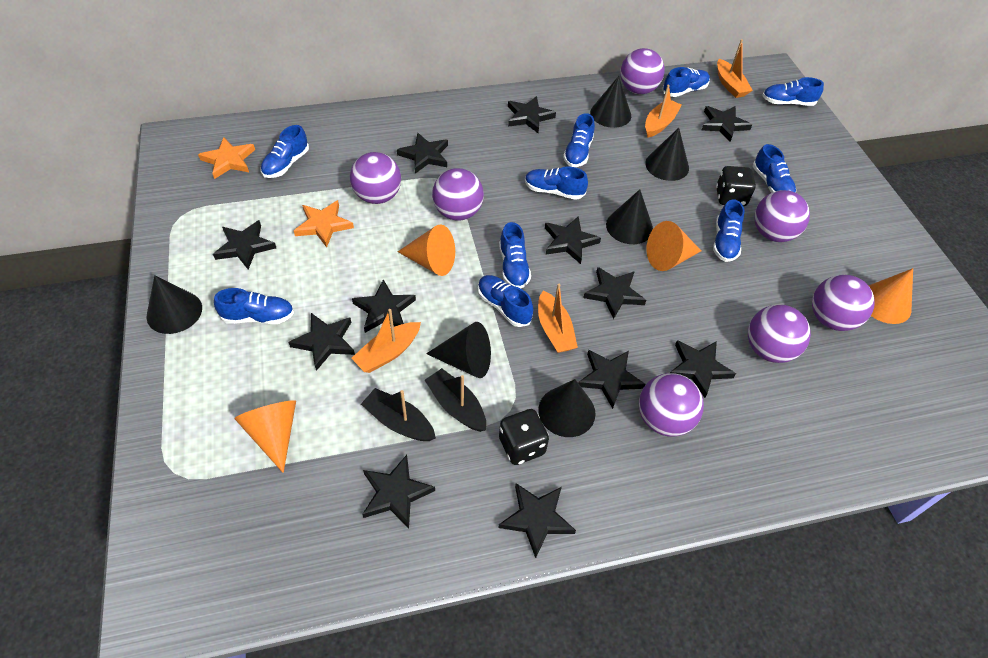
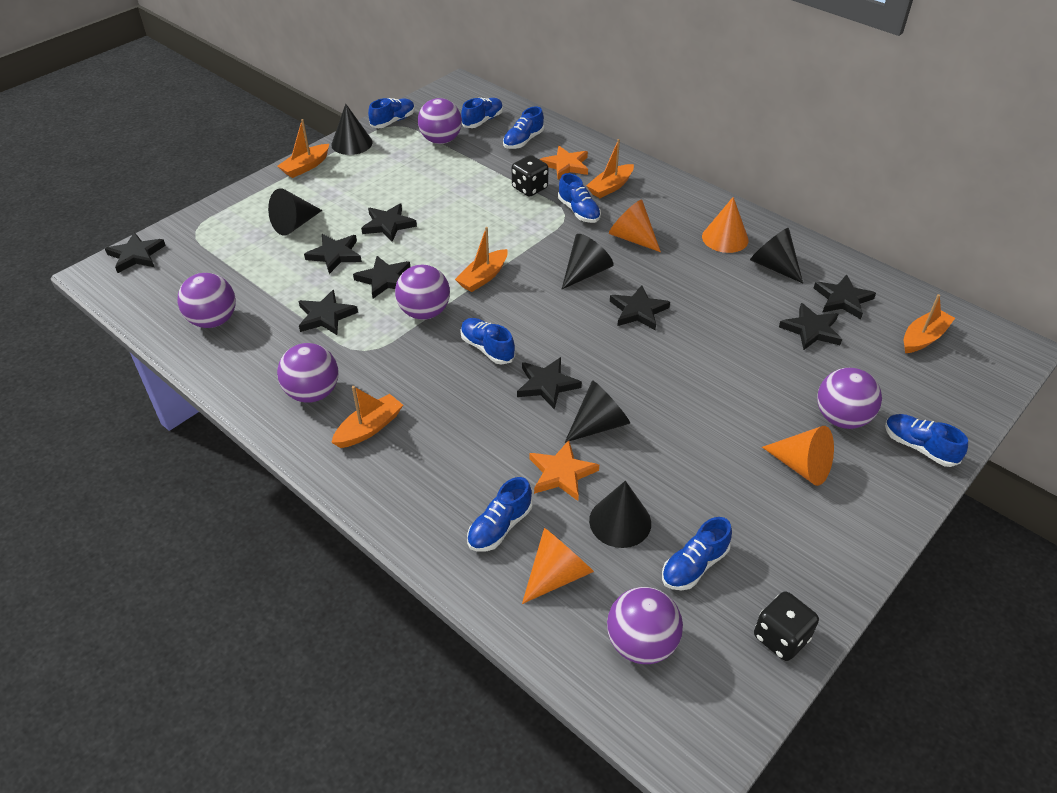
black boat: 2 -> 0
black star: 12 -> 9
blue shoe: 10 -> 8
orange boat: 4 -> 5
purple ball: 7 -> 6

